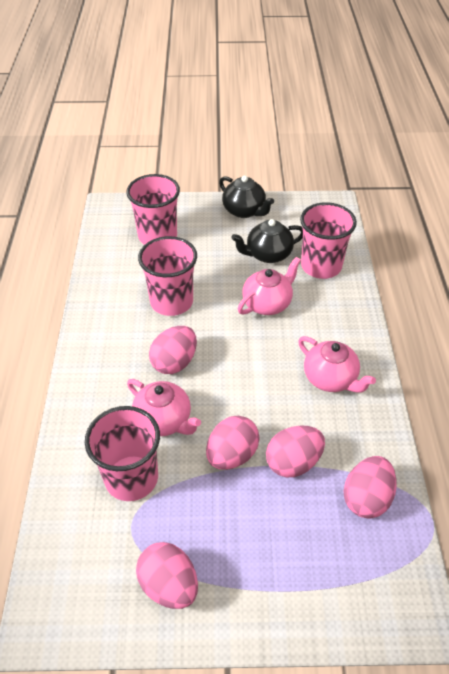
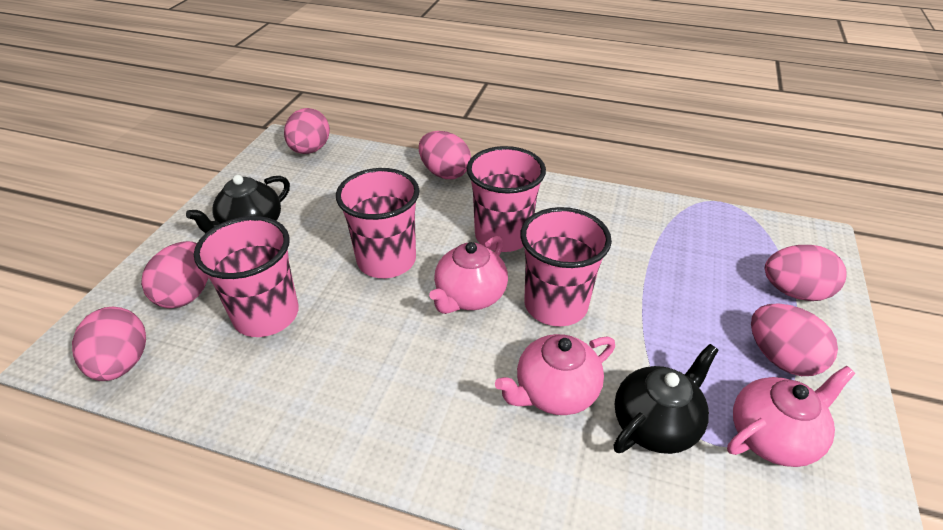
pink egg: 5 -> 6

